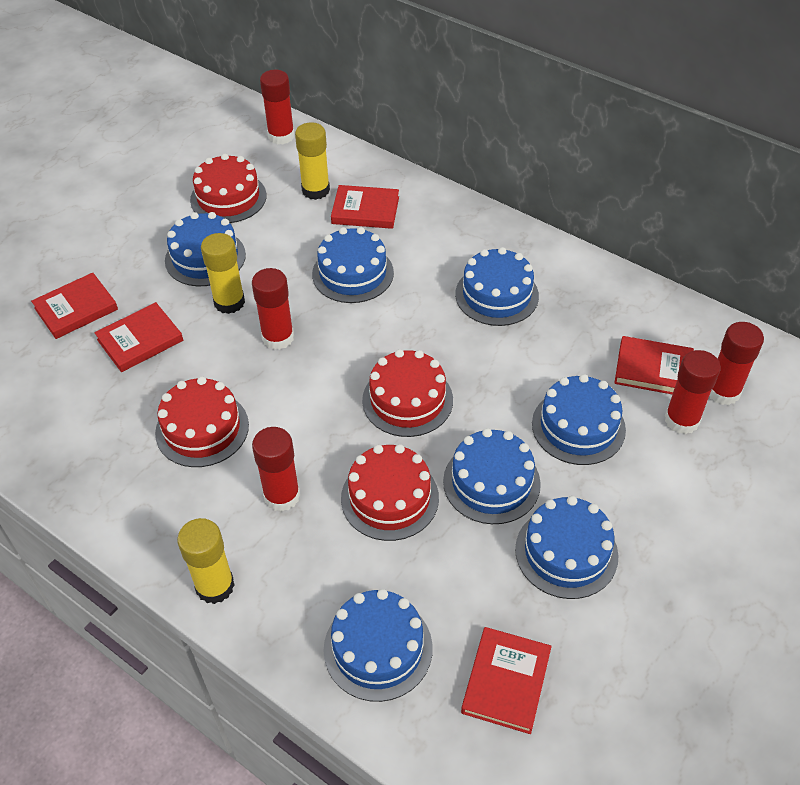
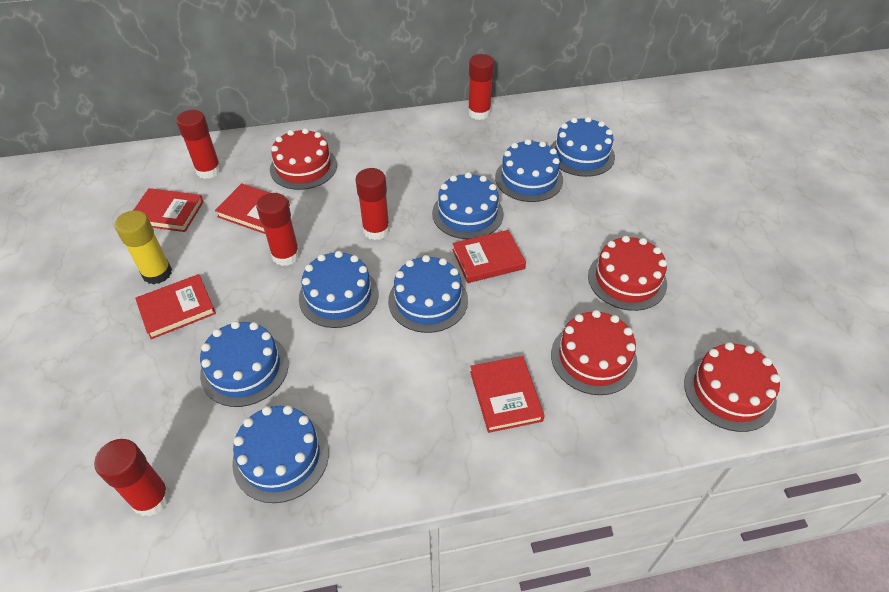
yellow glue stick: 3 -> 1

